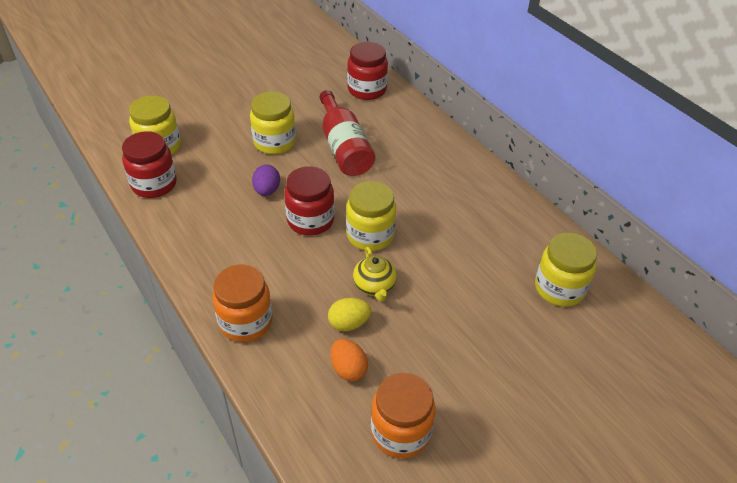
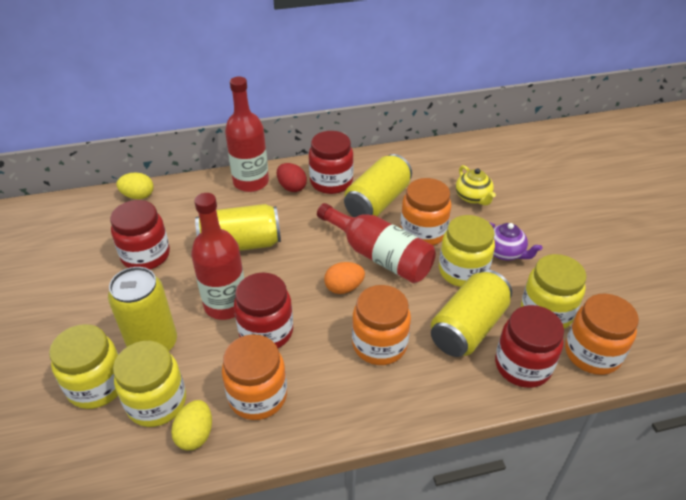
orange jar: 2 -> 4
purple egg: 1 -> 0
purple teapot: 0 -> 1
red bottle: 1 -> 3
red egg: 0 -> 1
red jar: 3 -> 4
yellow can: 0 -> 4
yellow egg: 1 -> 2

